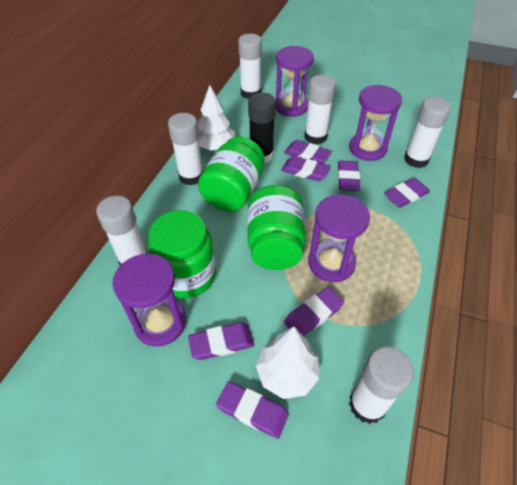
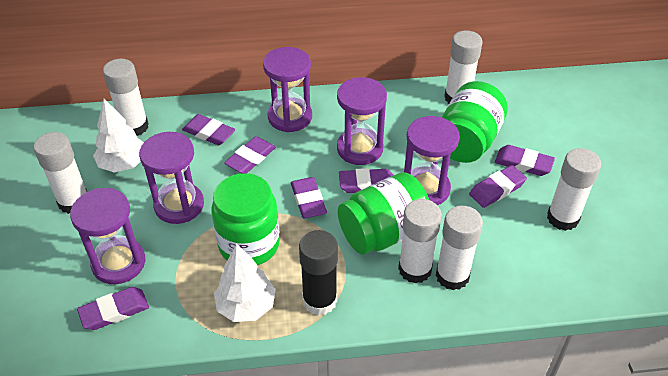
purple hourglass: 4 -> 5

